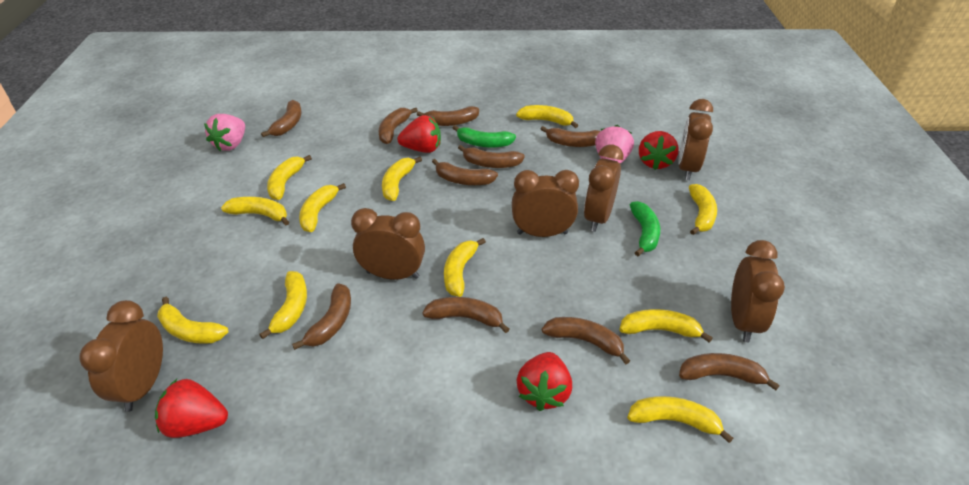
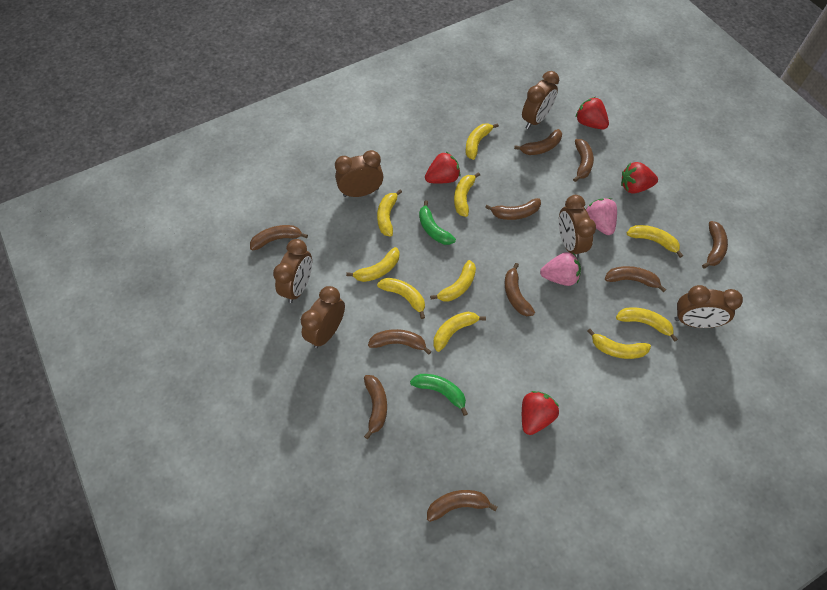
yellow banana: 11 -> 10

